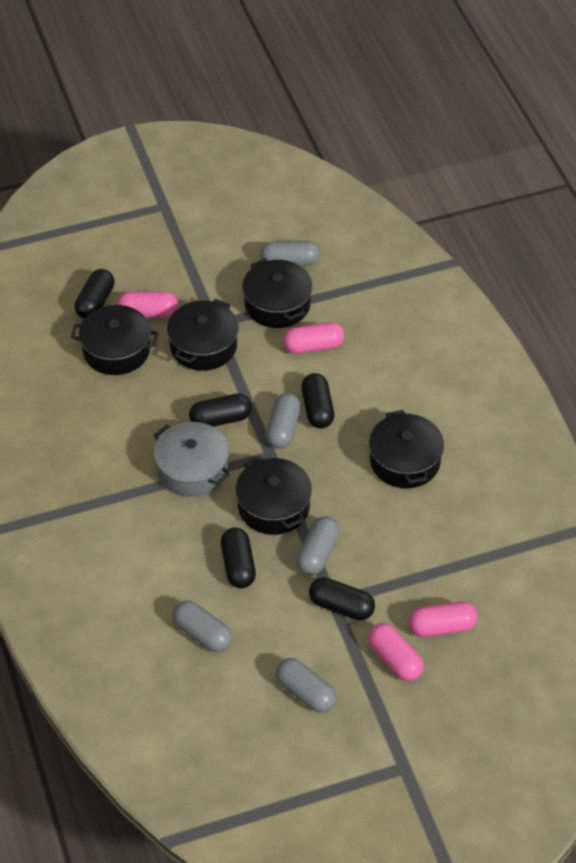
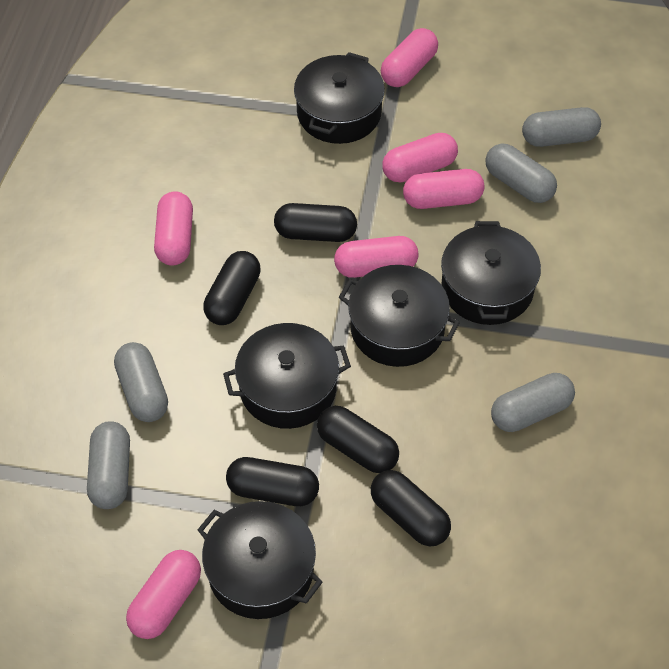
grey pot: 1 -> 0
pink capsule: 4 -> 6

